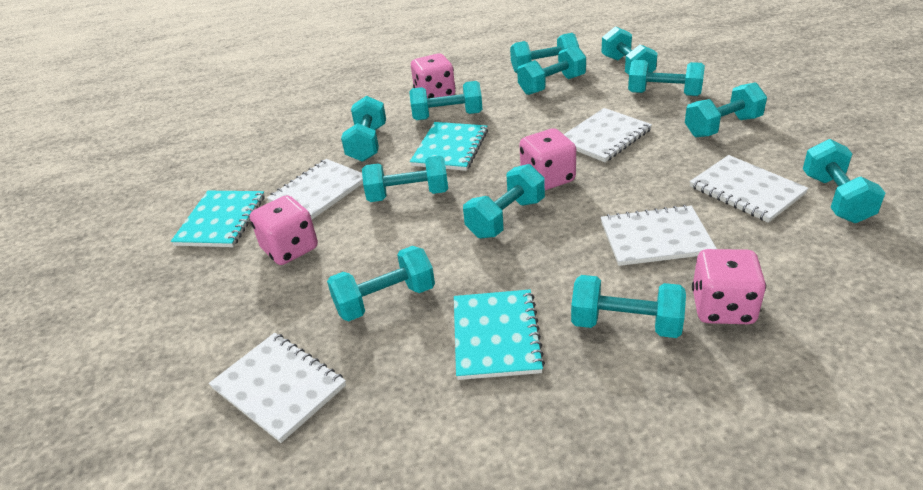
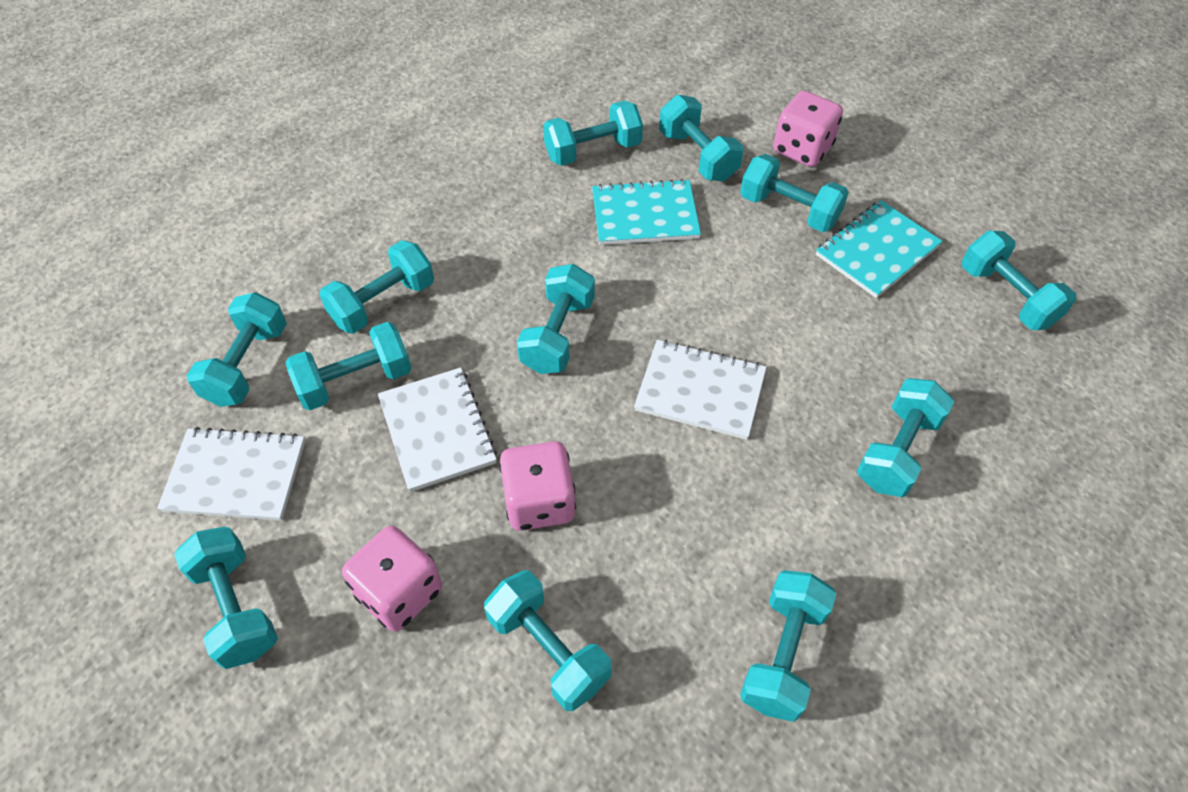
pink dice: 4 -> 3
turquoise notebook: 3 -> 2
white notebook: 5 -> 3

